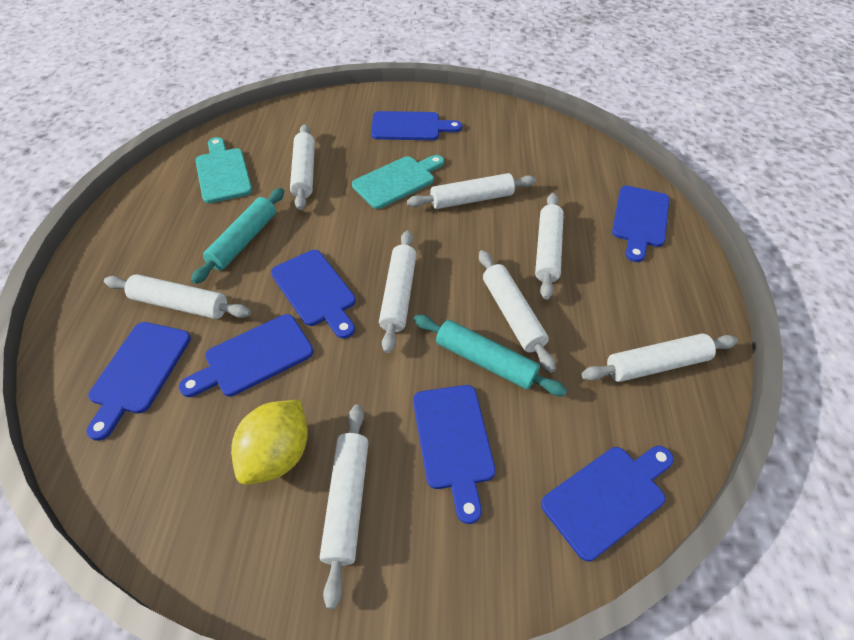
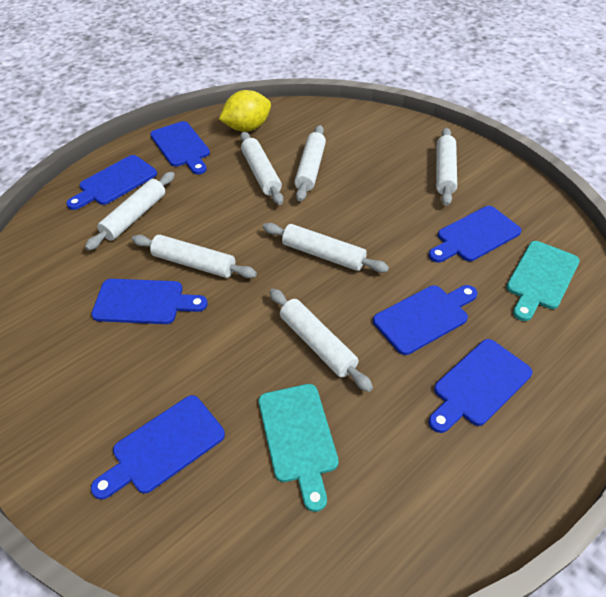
turquoise rolling pin: 2 -> 0
white rolling pin: 8 -> 7

